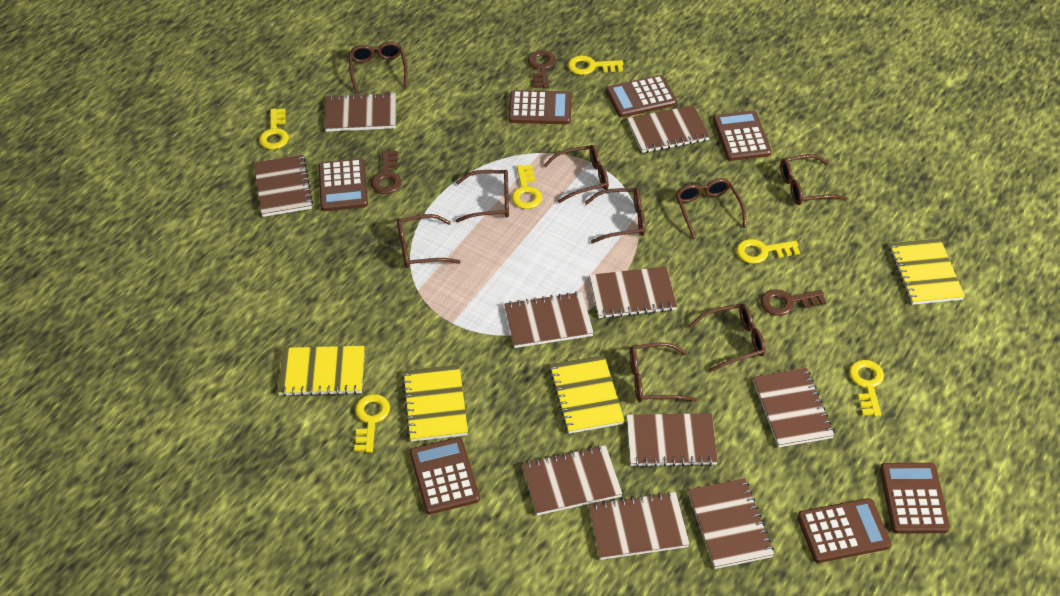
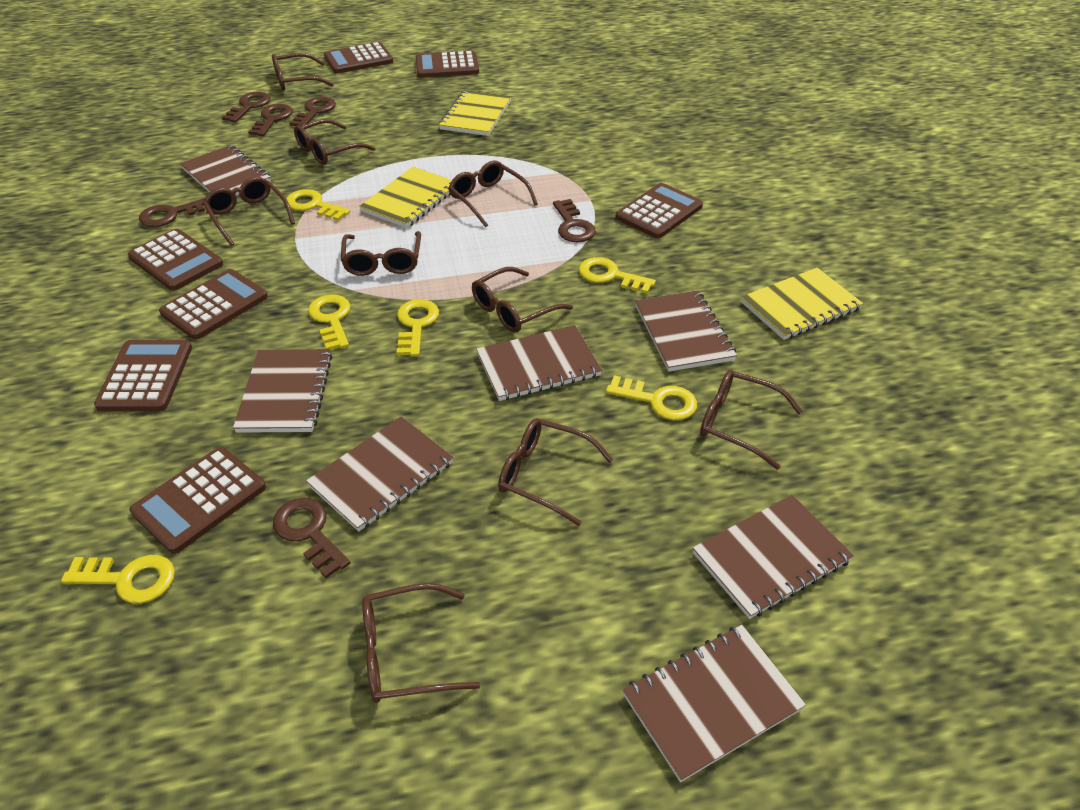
brown key: 3 -> 6
brown notebook: 10 -> 7
yellow notebook: 4 -> 3

